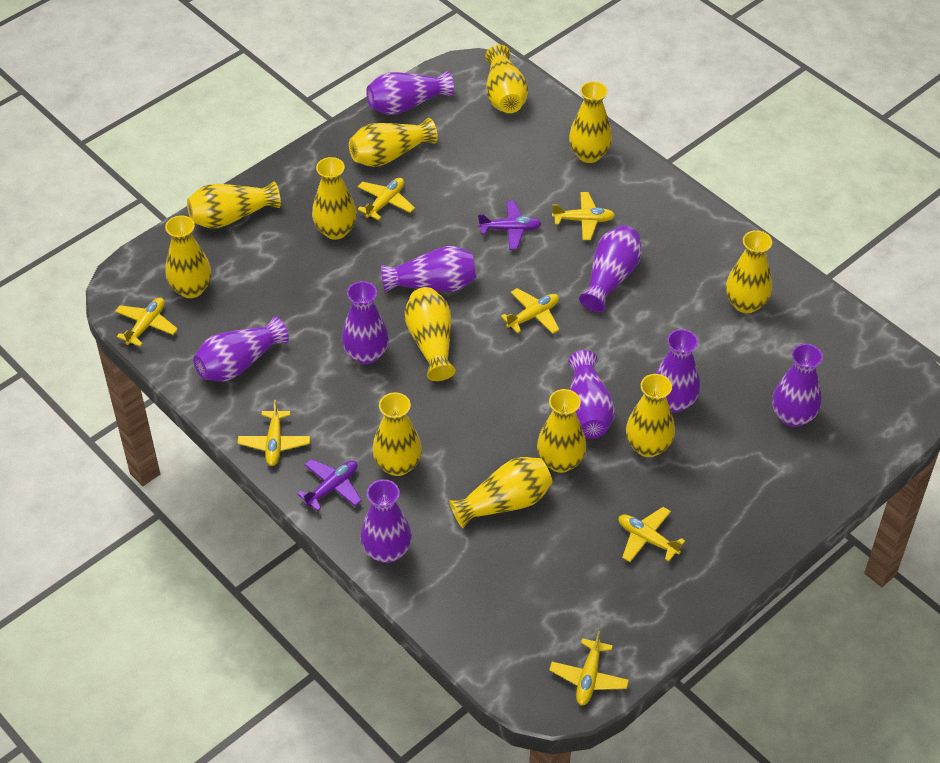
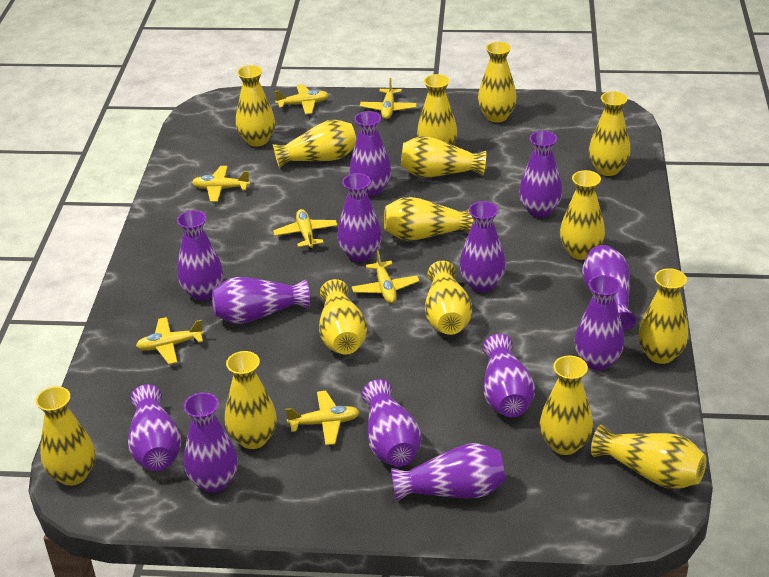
purple plane: 2 -> 0
purple vase: 9 -> 13
yellow vase: 12 -> 15

